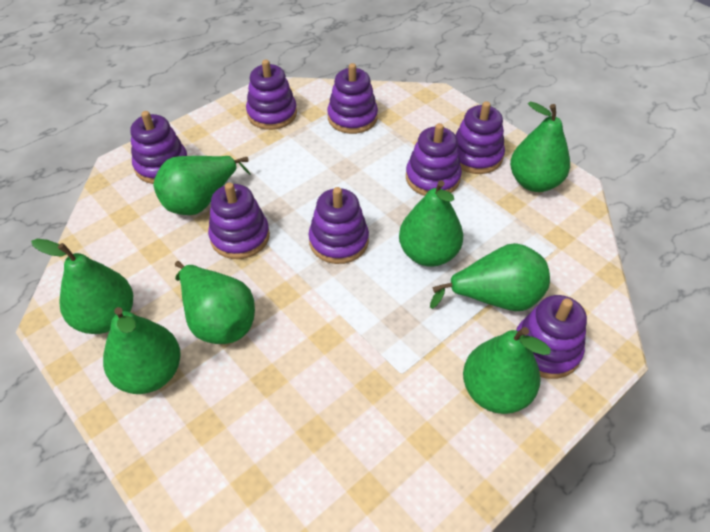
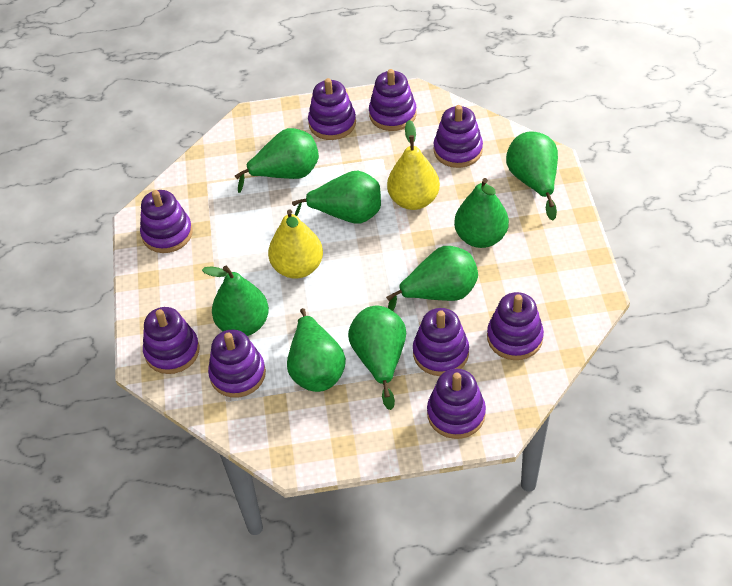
purple stacking toy: 8 -> 9
yellow pear: 0 -> 2

